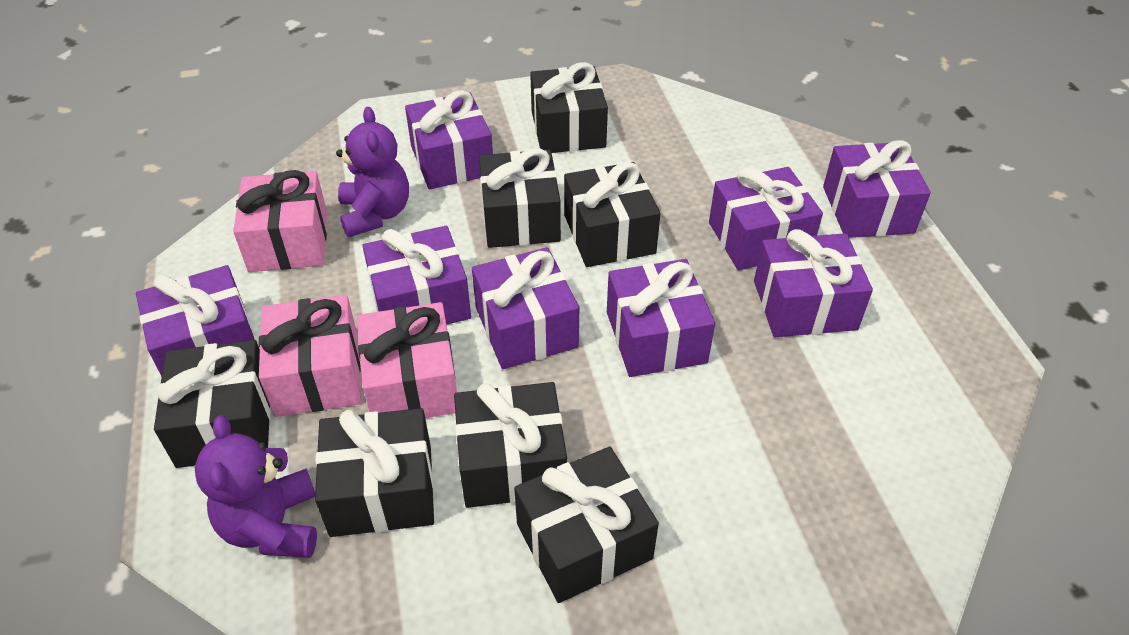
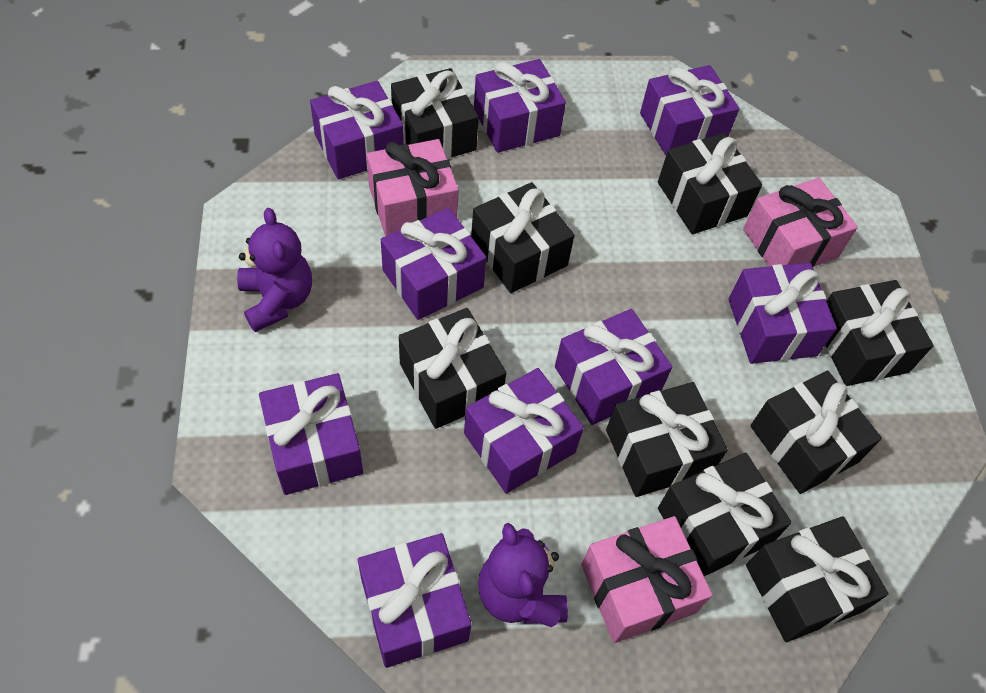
black gift: 7 -> 9
purple gift: 8 -> 9

